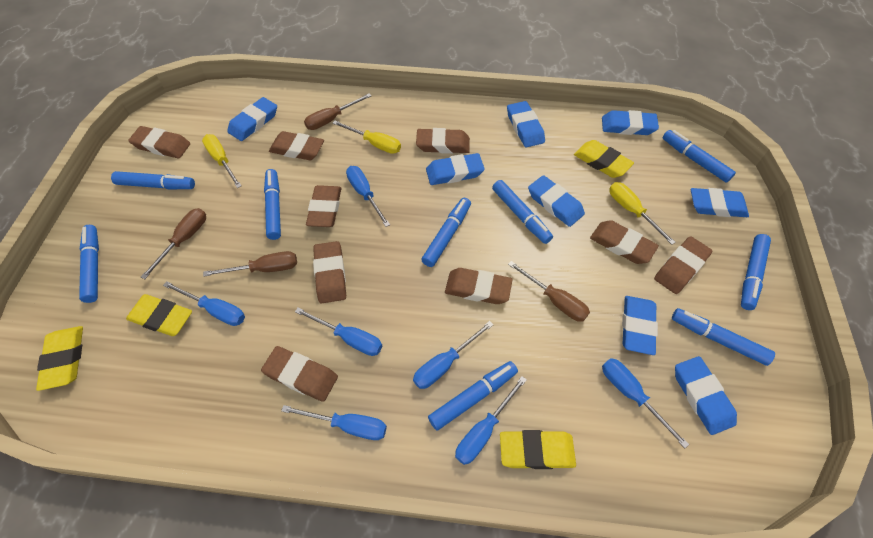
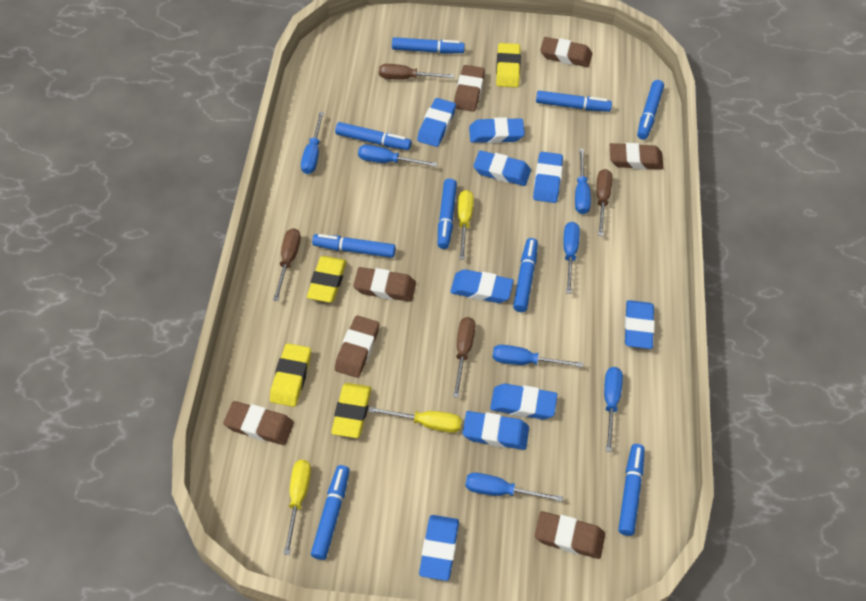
blue eraser: 8 -> 9
brown eraser: 9 -> 7

